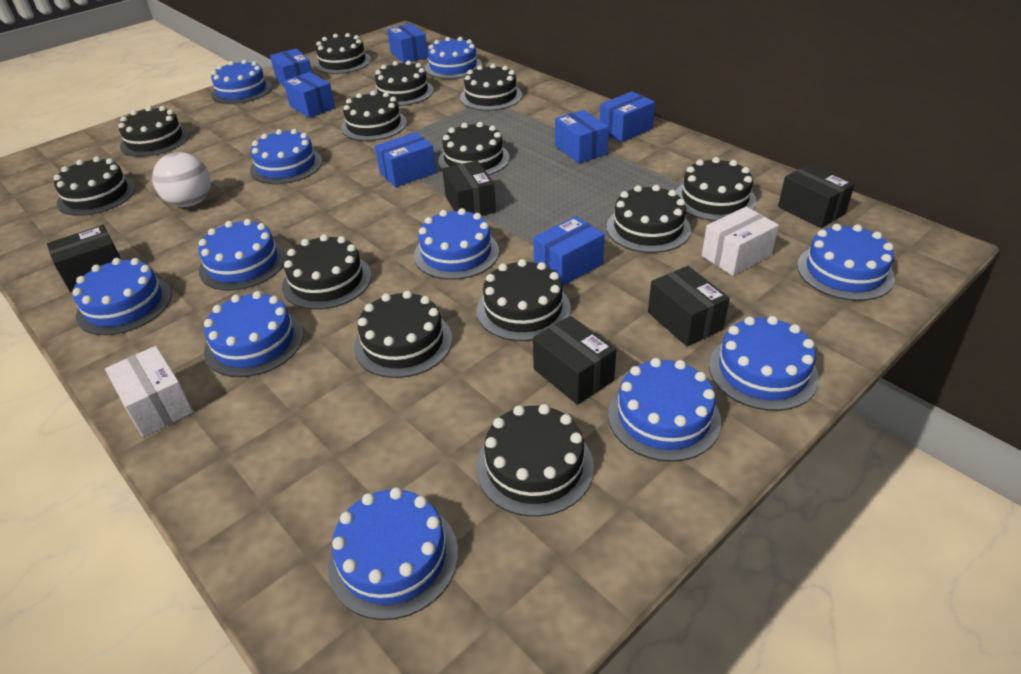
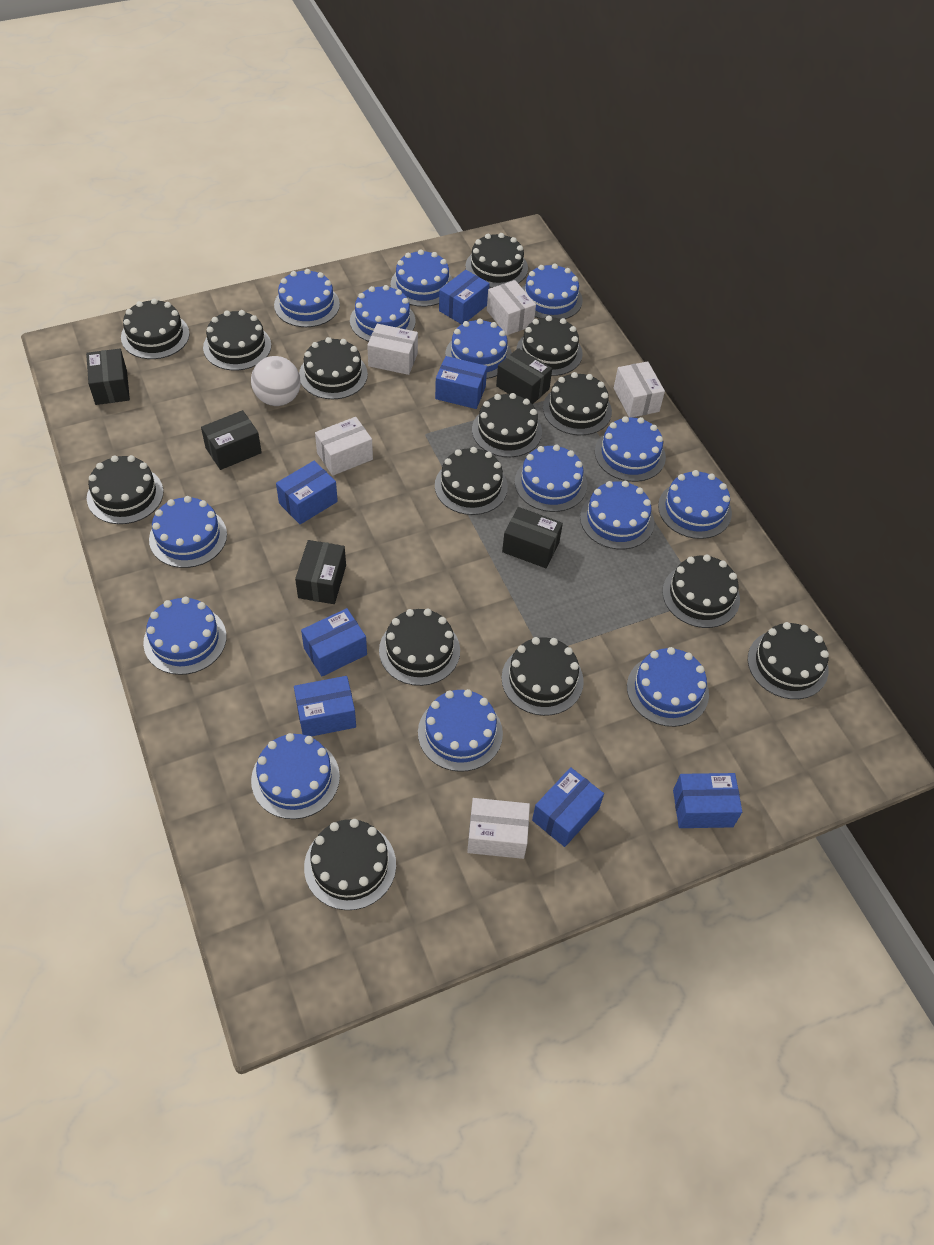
black cake: 13 -> 14
blue cake: 11 -> 14
white box: 2 -> 5

